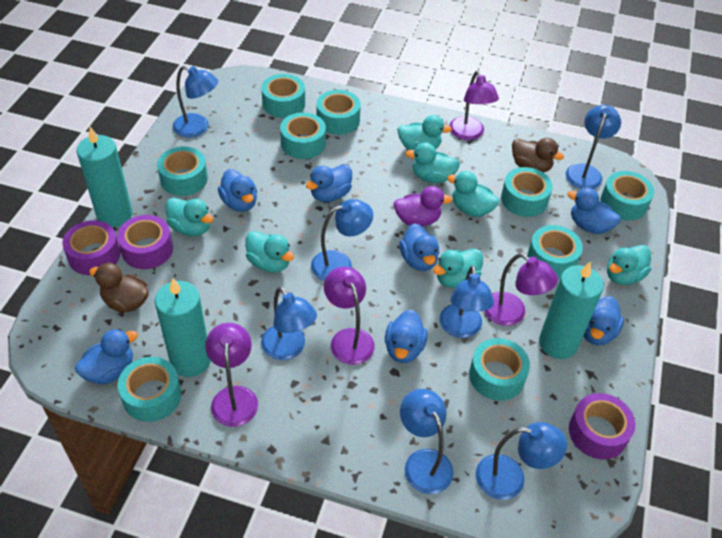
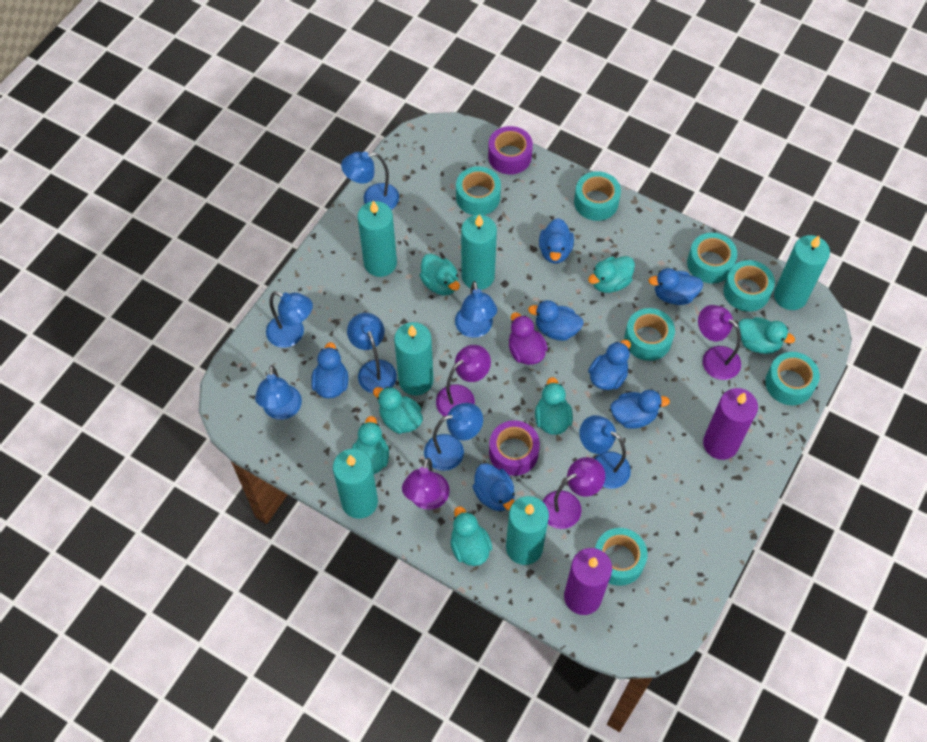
brown duck: 2 -> 0
purple candle: 0 -> 2
purple tape: 3 -> 2
turquoise candle: 3 -> 6
turquoise tape: 9 -> 7

